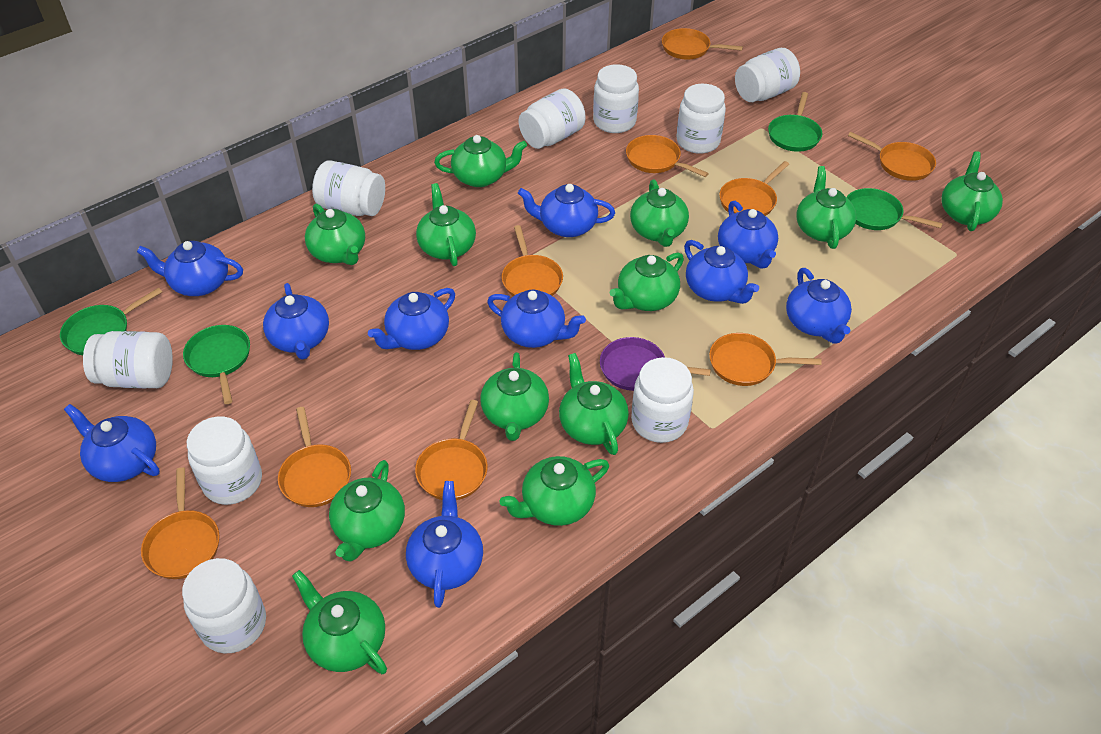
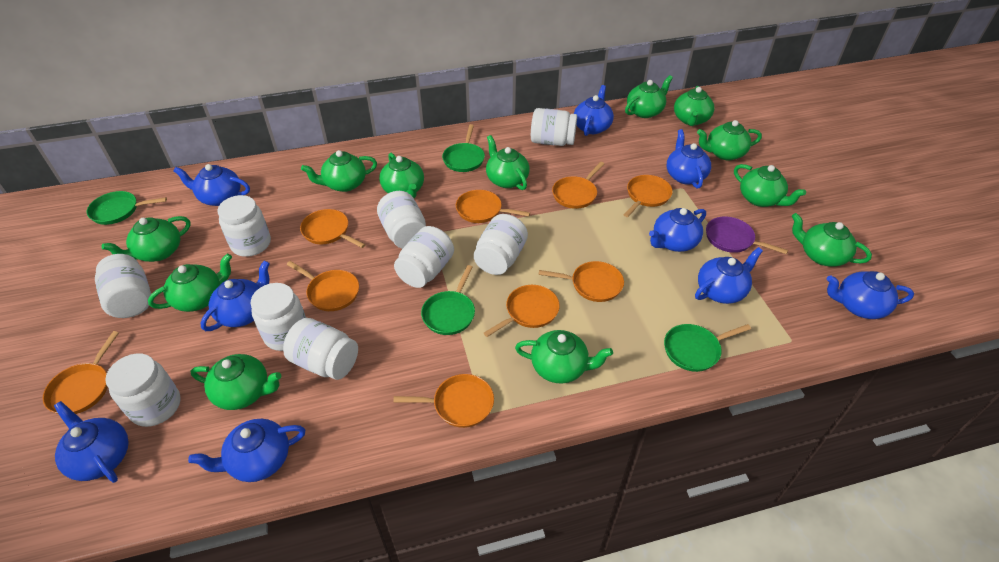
blue teapot: 10 -> 9

